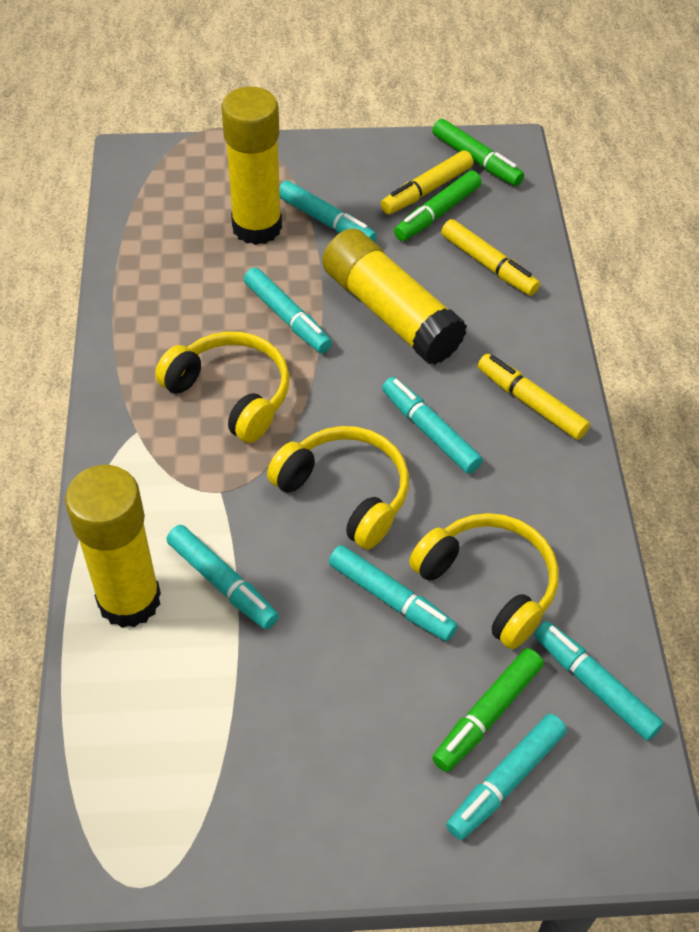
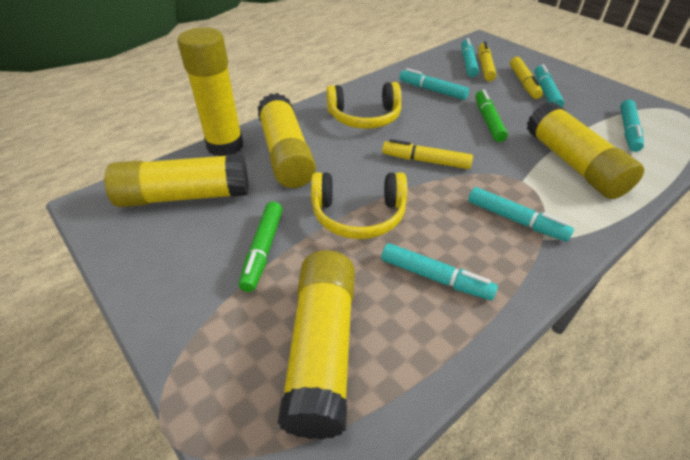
green marker: 3 -> 2
turquoise marker: 7 -> 6
yellow glue stick: 3 -> 5
yellow headphones: 3 -> 2

